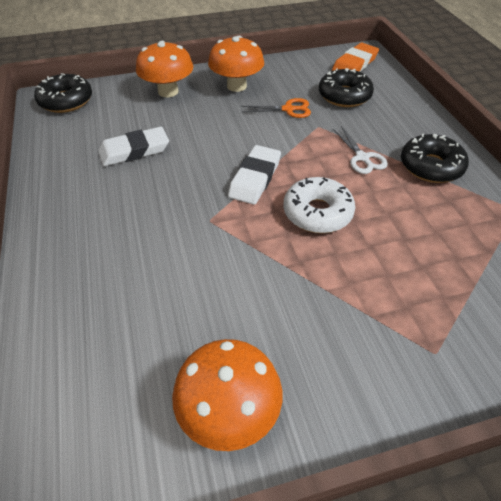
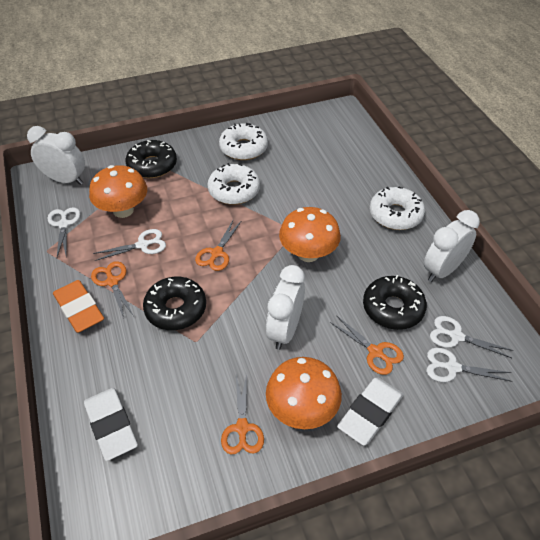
orange scissors: 1 -> 4
white clock: 0 -> 3
white donut: 1 -> 3
white scissors: 1 -> 4

